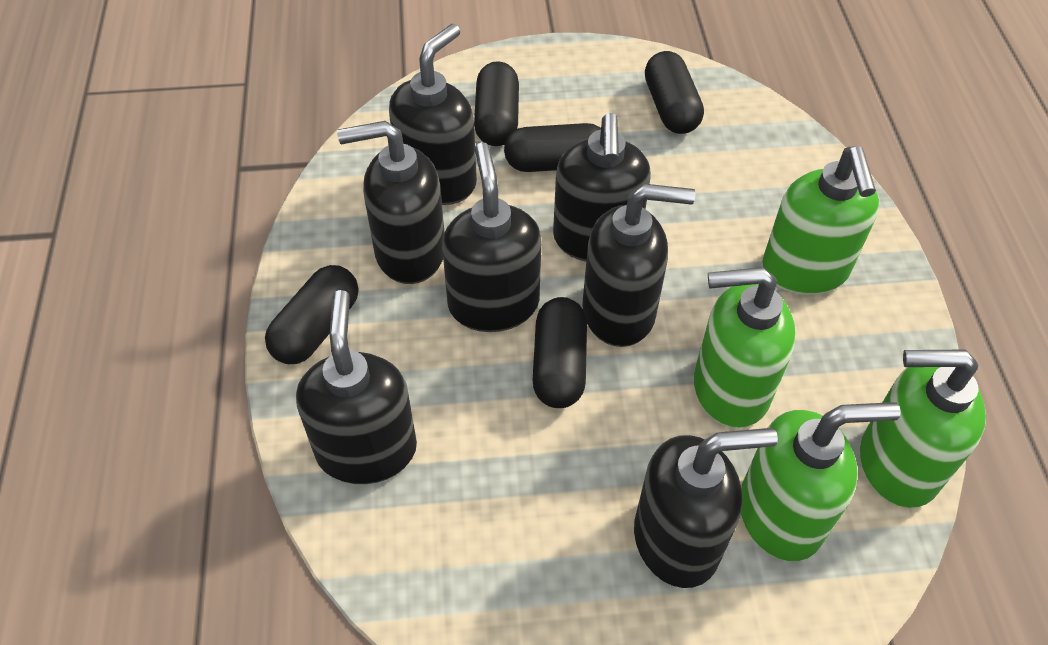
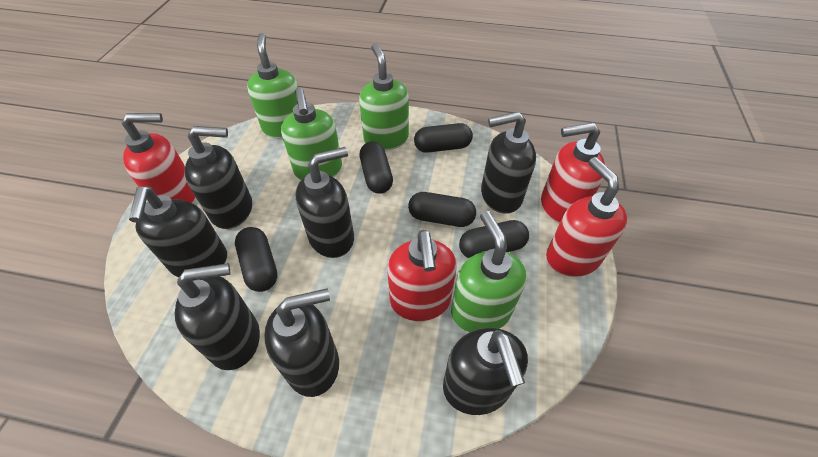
red soap dispenser: 0 -> 4

